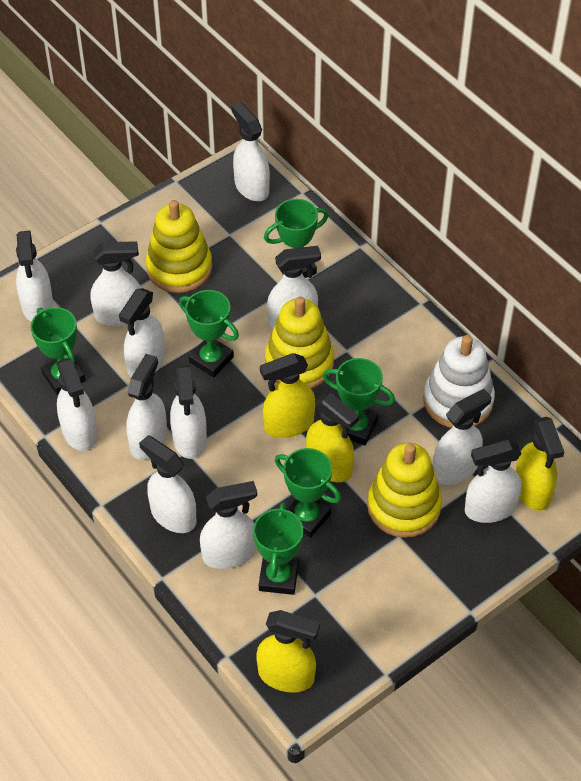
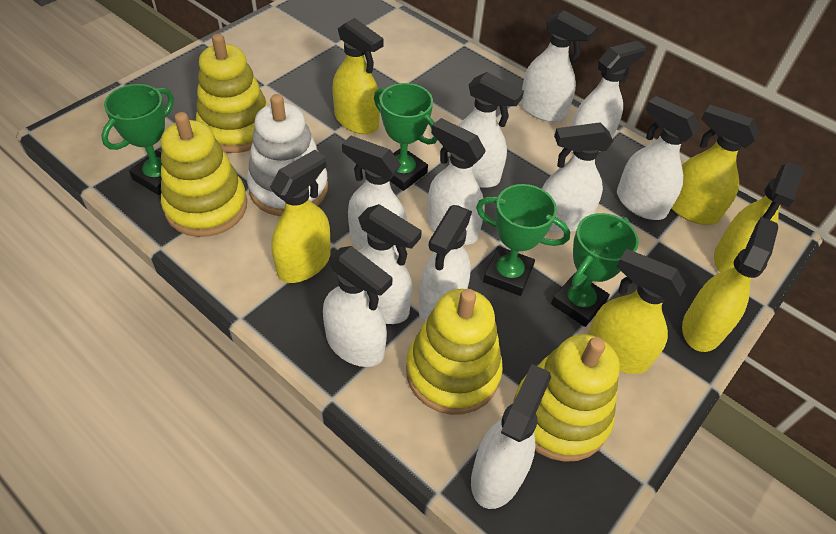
green trophy: 6 -> 4
white spray bottle: 12 -> 11
yellow spray bottle: 4 -> 6
yellow stacking toy: 3 -> 4

